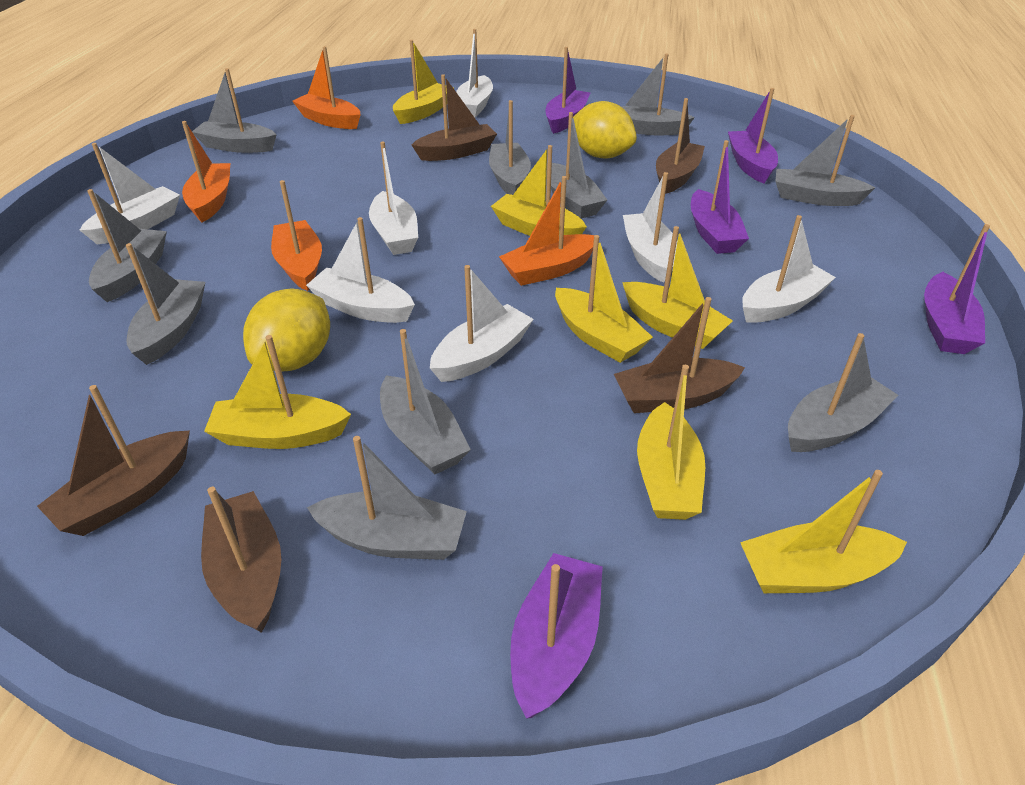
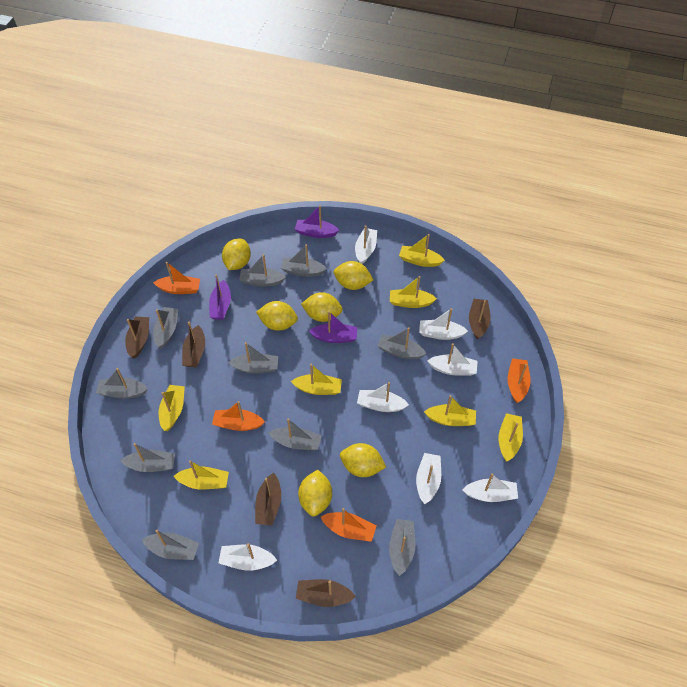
purple boat: 5 -> 3
yellow lemon: 2 -> 6

